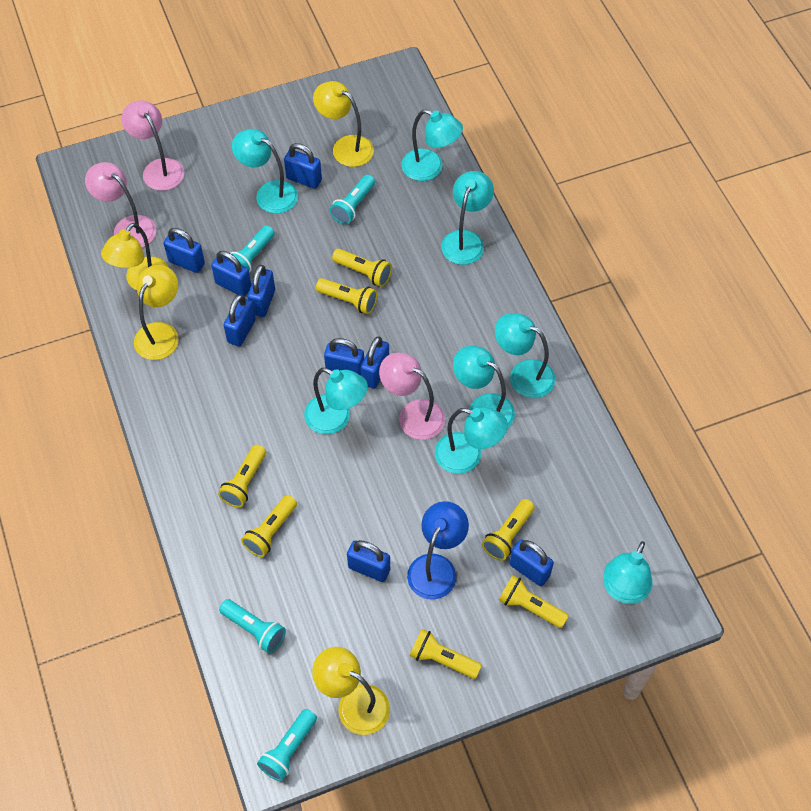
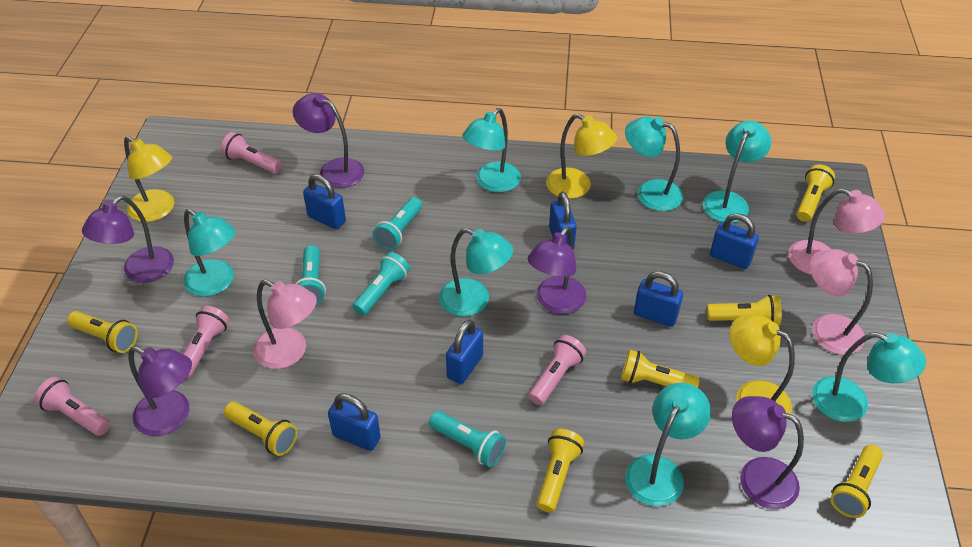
blue lamp: 1 -> 0
blue padlock: 9 -> 6
pink flashlight: 0 -> 4
purple lamp: 0 -> 5
turquoise lamp: 8 -> 7
yellow lamp: 4 -> 3

